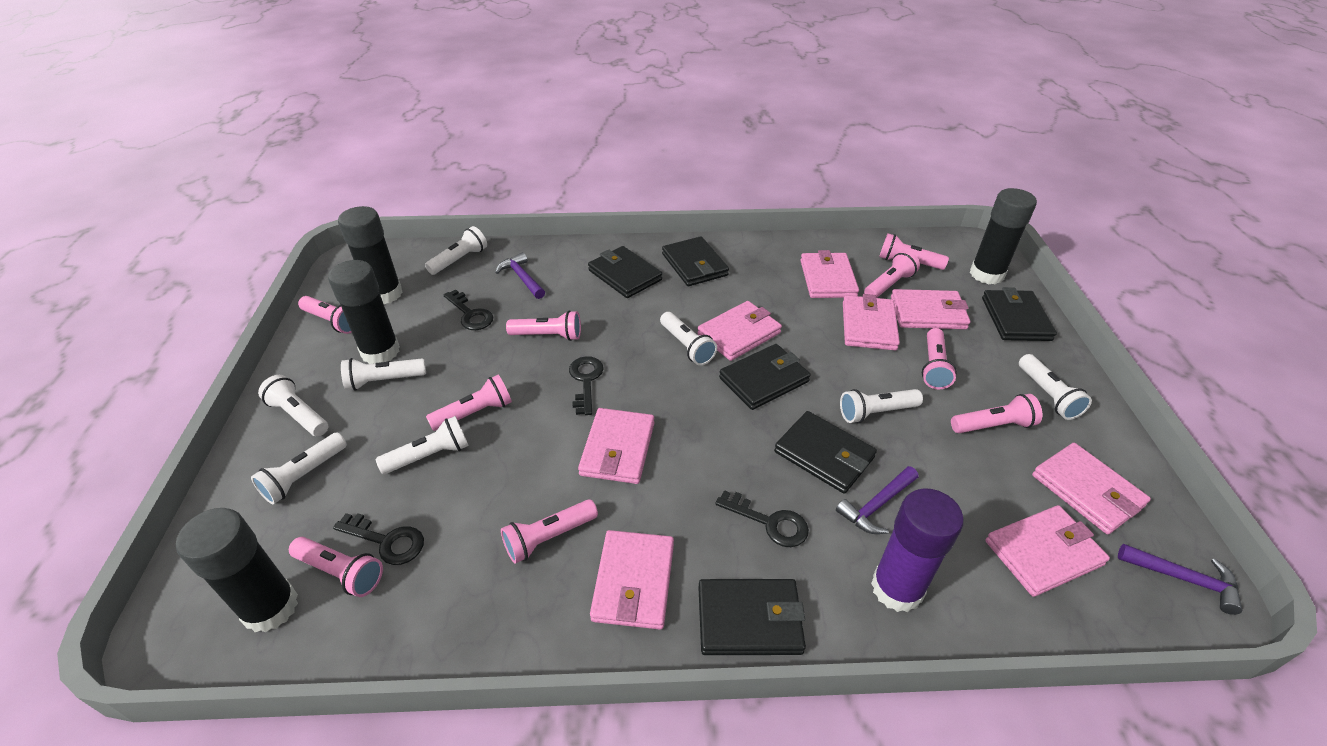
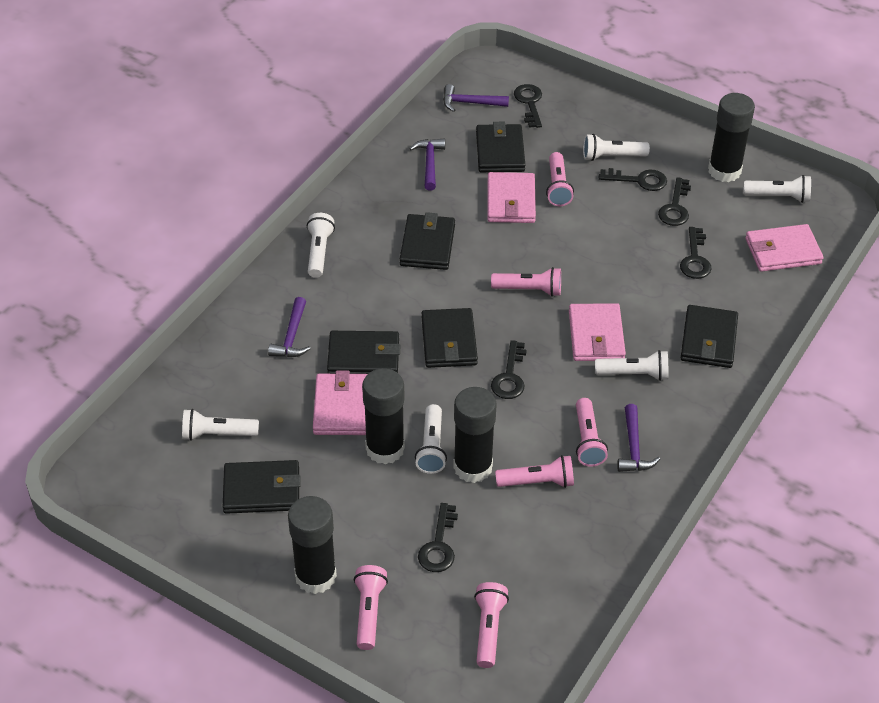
black key: 4 -> 6
pink flashlight: 9 -> 6
pink wallet: 8 -> 4
purple glue stick: 1 -> 0
purple hammer: 3 -> 4
white flashlight: 8 -> 6

